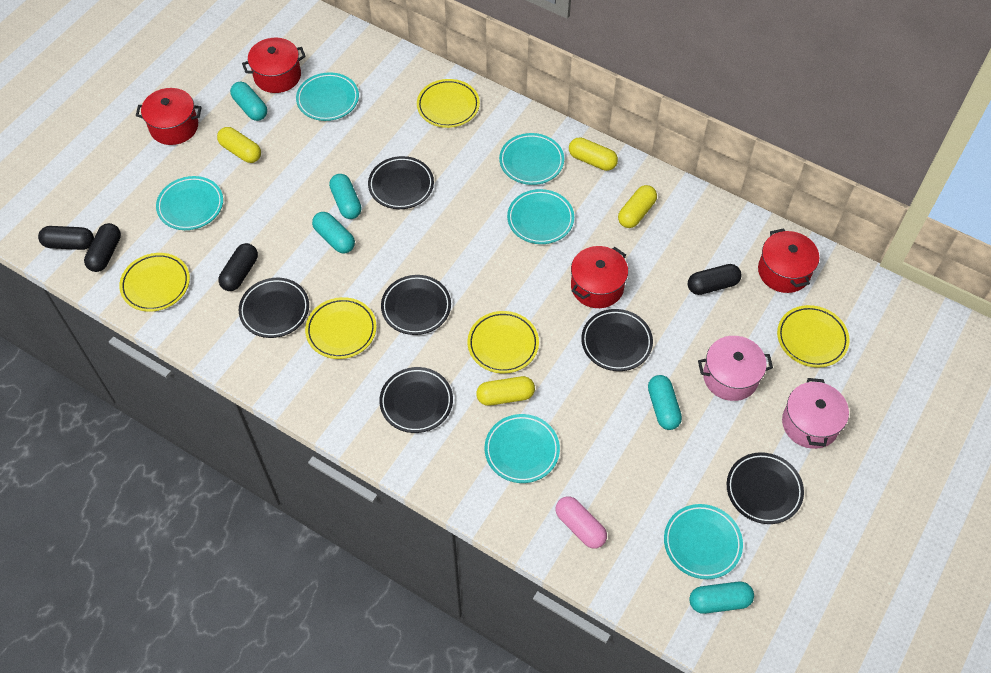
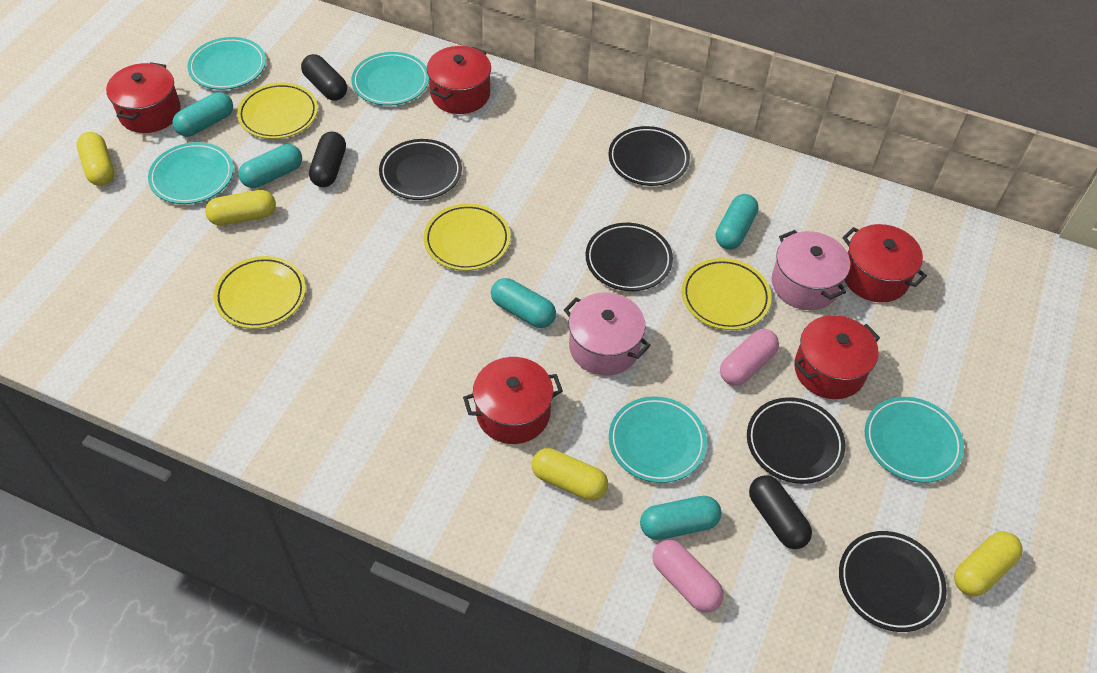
black capsule: 4 -> 3
black plate: 6 -> 5
pink capsule: 1 -> 2
red pot: 4 -> 5
turquoise plate: 6 -> 5
yellow plate: 5 -> 4

